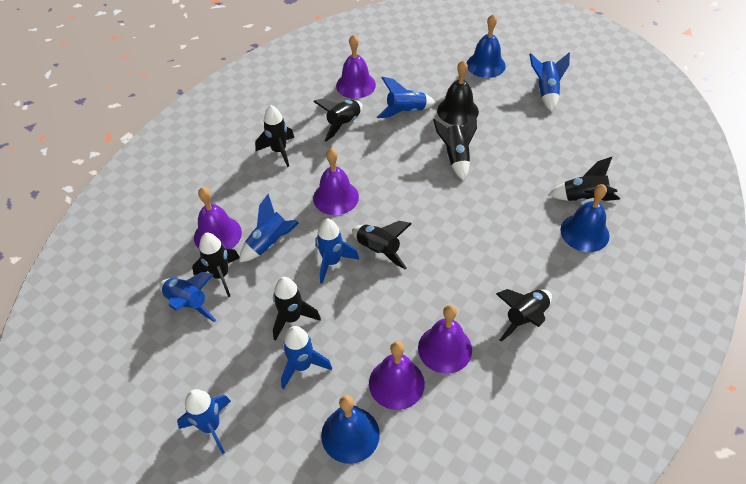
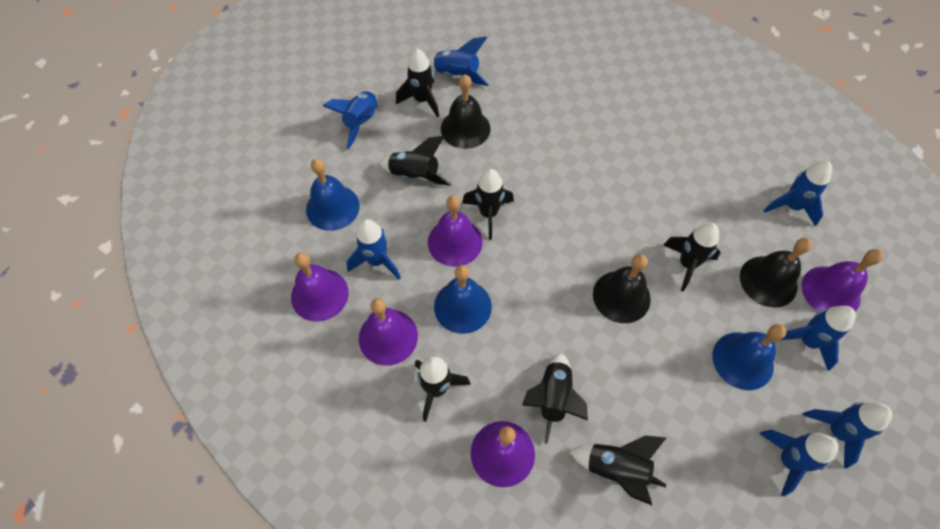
black bell: 1 -> 3
black rocket: 8 -> 7

